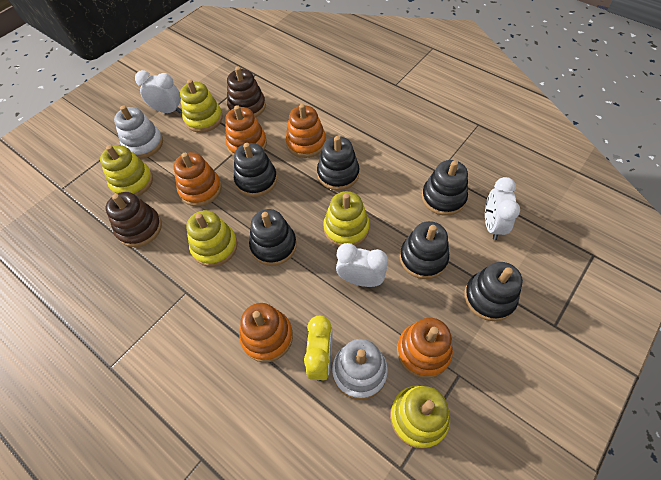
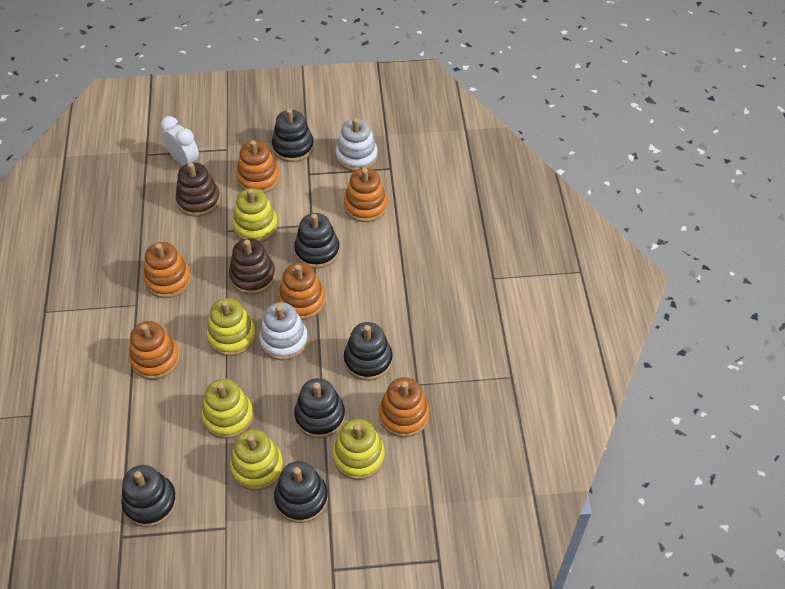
orange stacking toy: 5 -> 6
white clock: 3 -> 1
yellow clock: 1 -> 0

